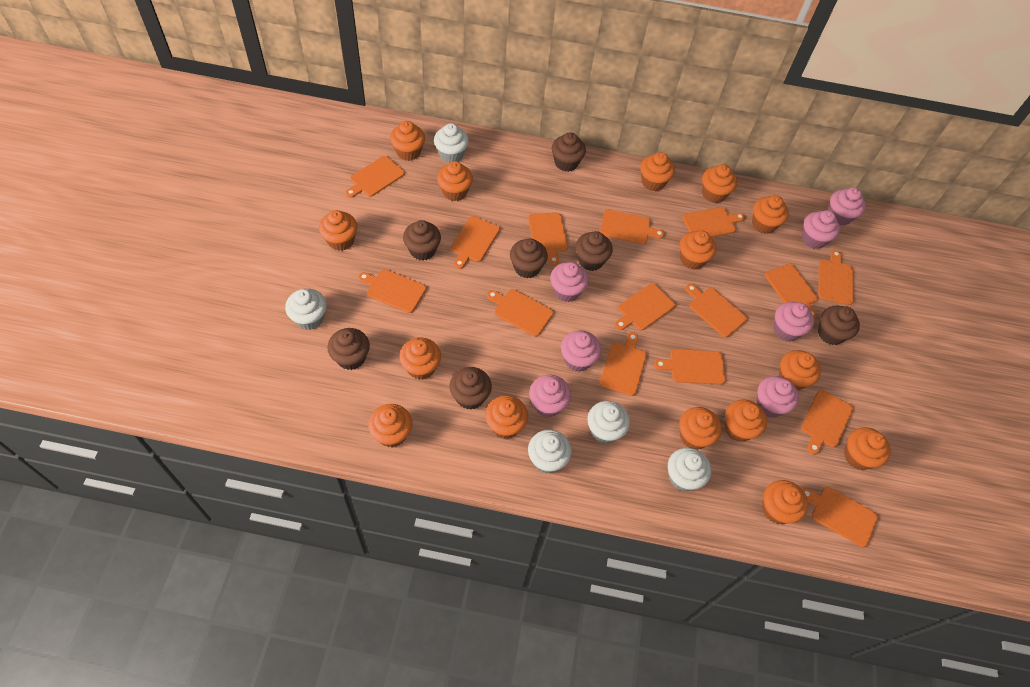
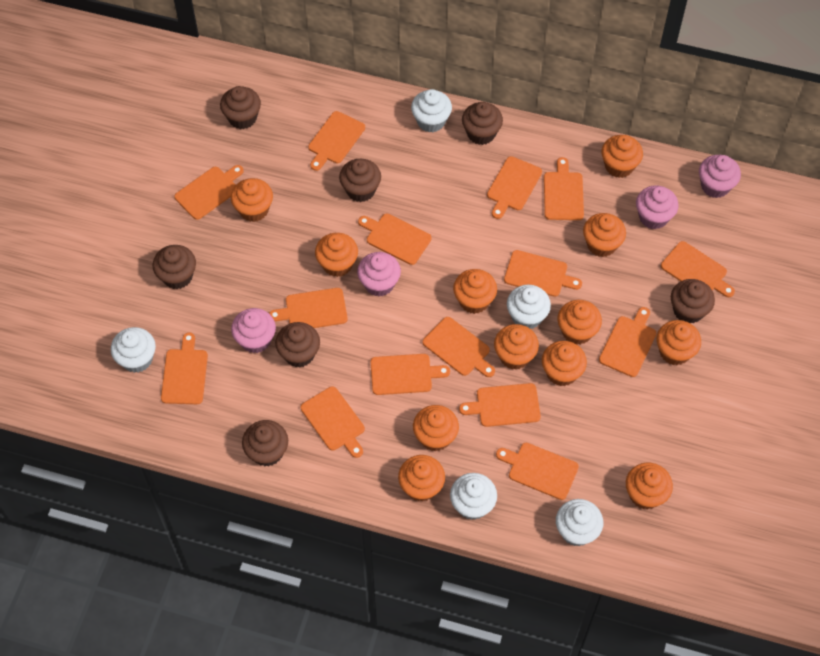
orange cupcake: 15 -> 12
pink cupcake: 7 -> 4

